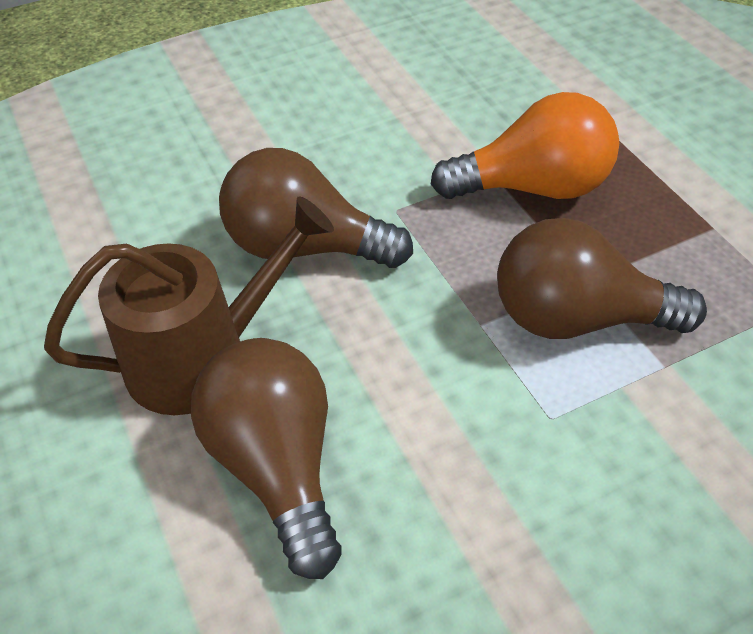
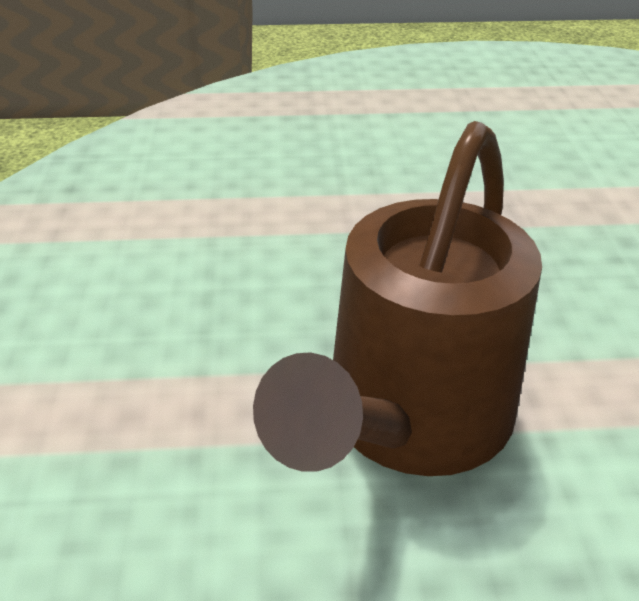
brown light bulb: 3 -> 0
orange light bulb: 1 -> 0

